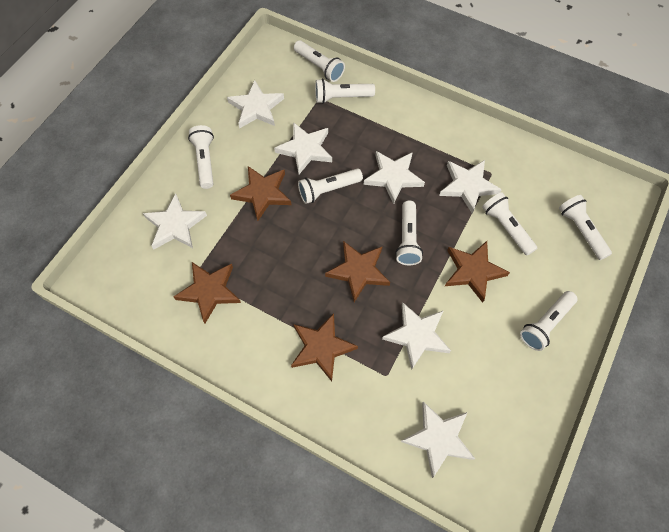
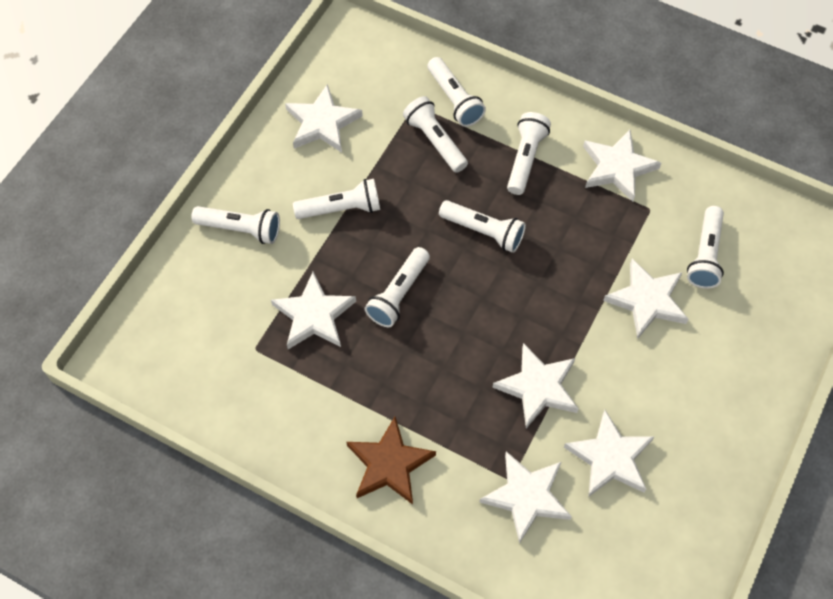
brown star: 5 -> 1

